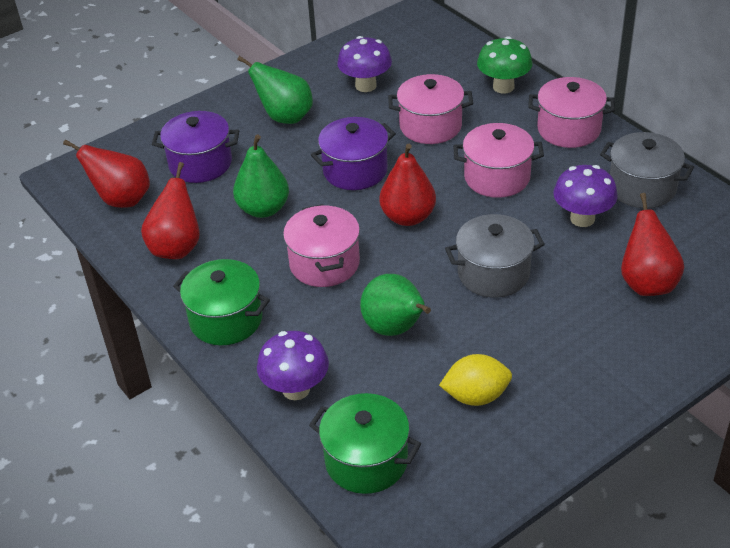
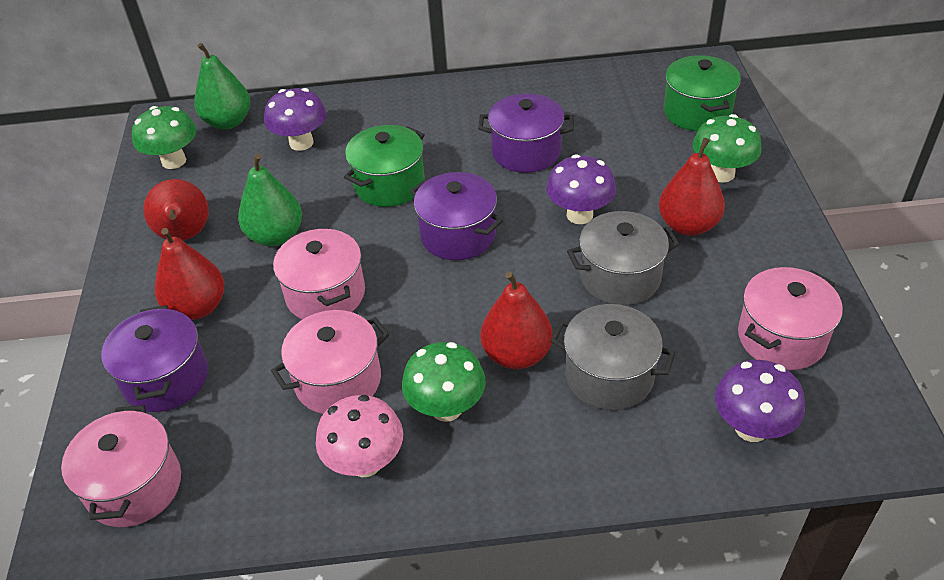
green mushroom: 1 -> 3
green pear: 3 -> 2
pink mushroom: 0 -> 1
purple pot: 2 -> 3
yellow lemon: 1 -> 0

